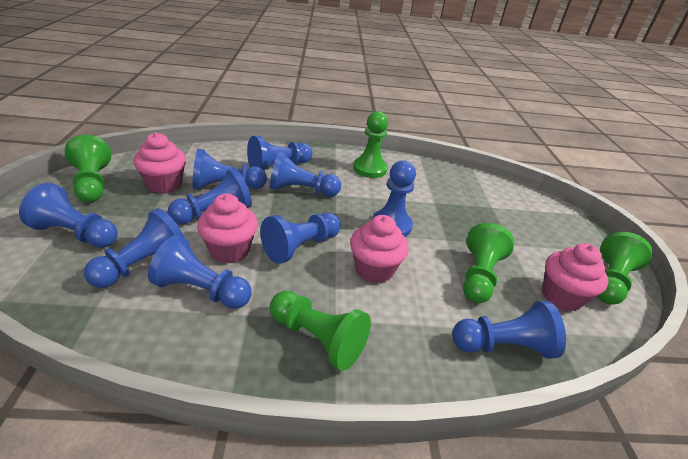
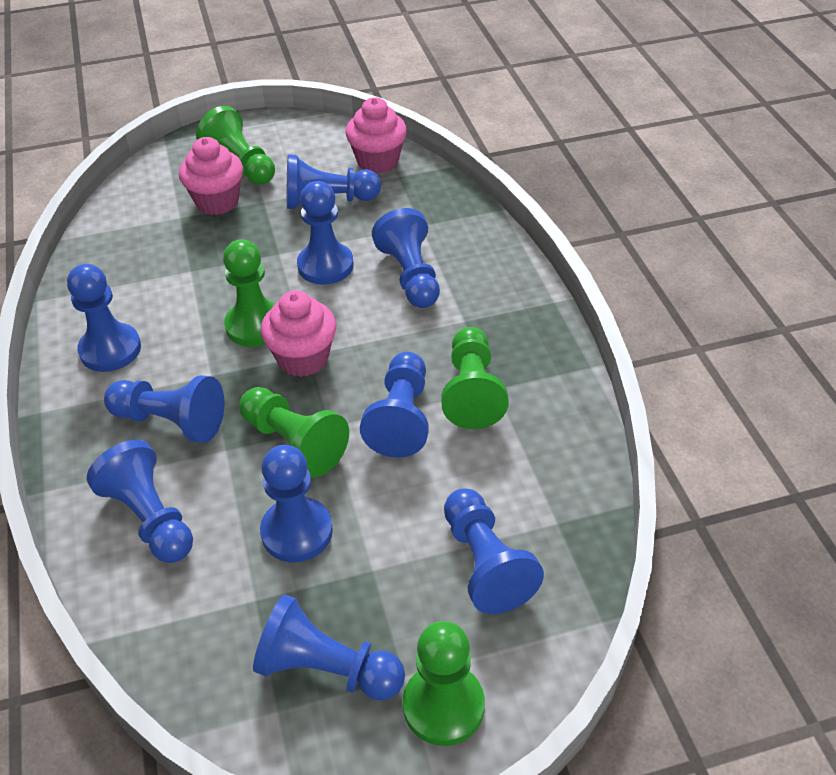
pink cupcake: 4 -> 3

